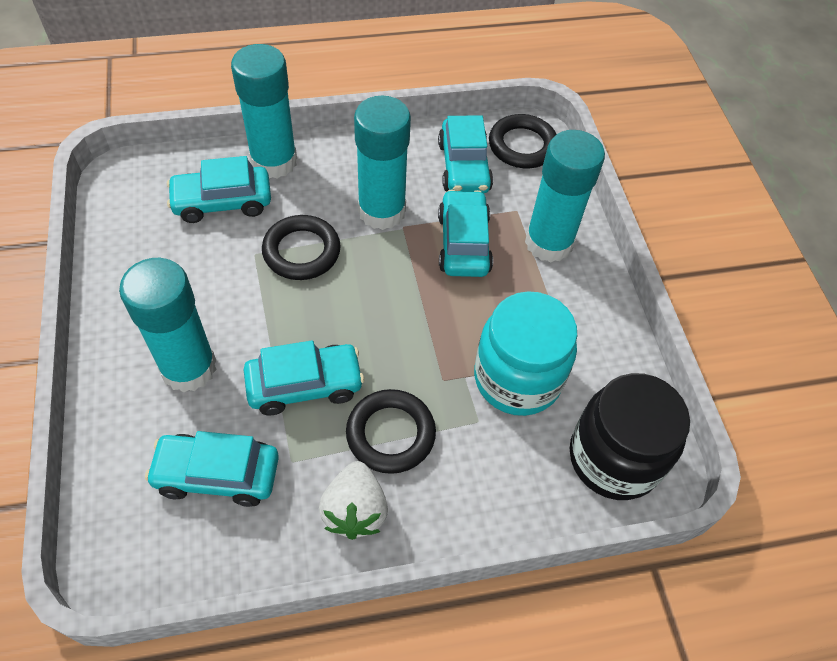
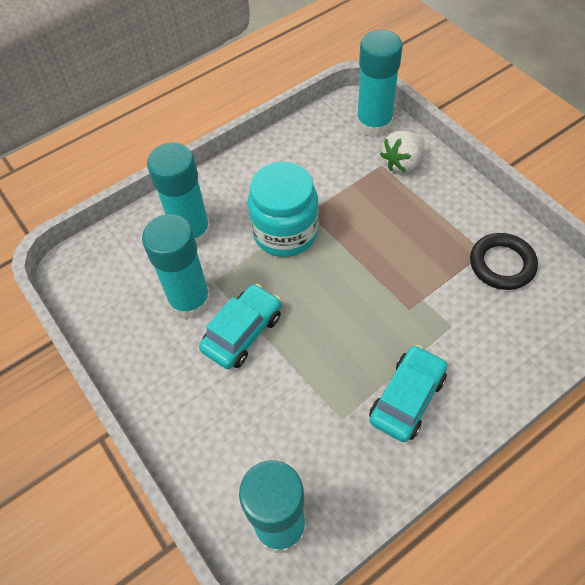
black jar: 1 -> 0
black ring: 3 -> 1
turquoise car: 5 -> 2

